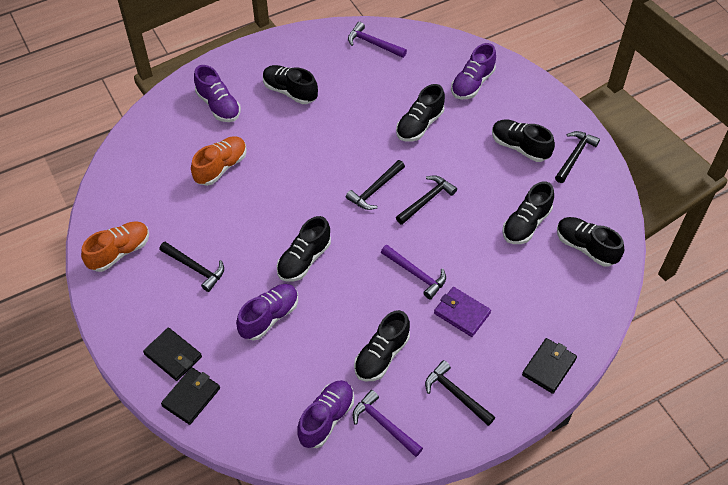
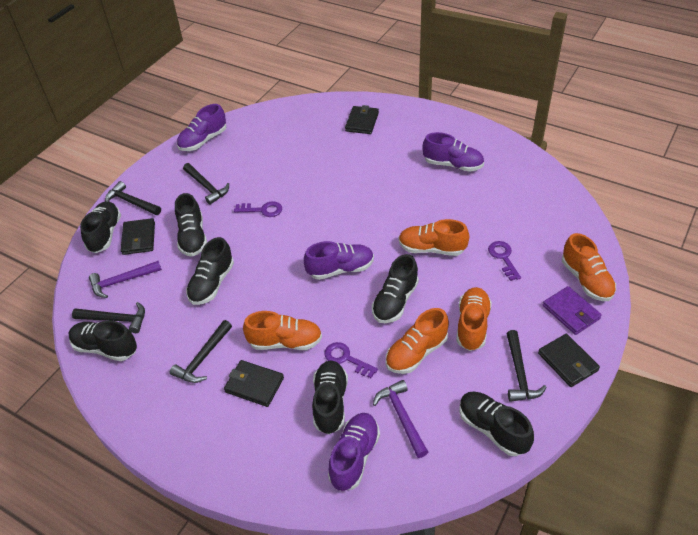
black wallet: 3 -> 4
orange shoe: 2 -> 5
purple hammer: 3 -> 2
purple key: 0 -> 3

